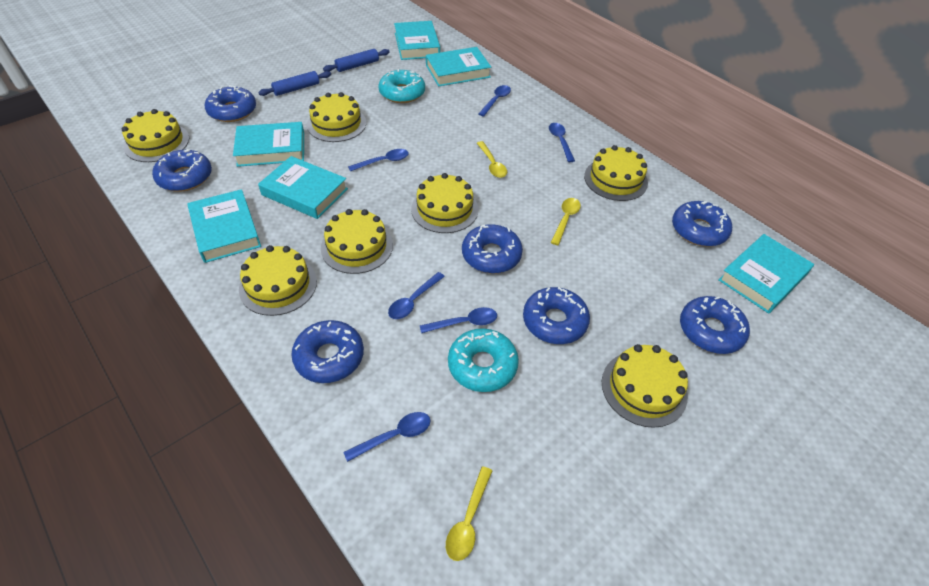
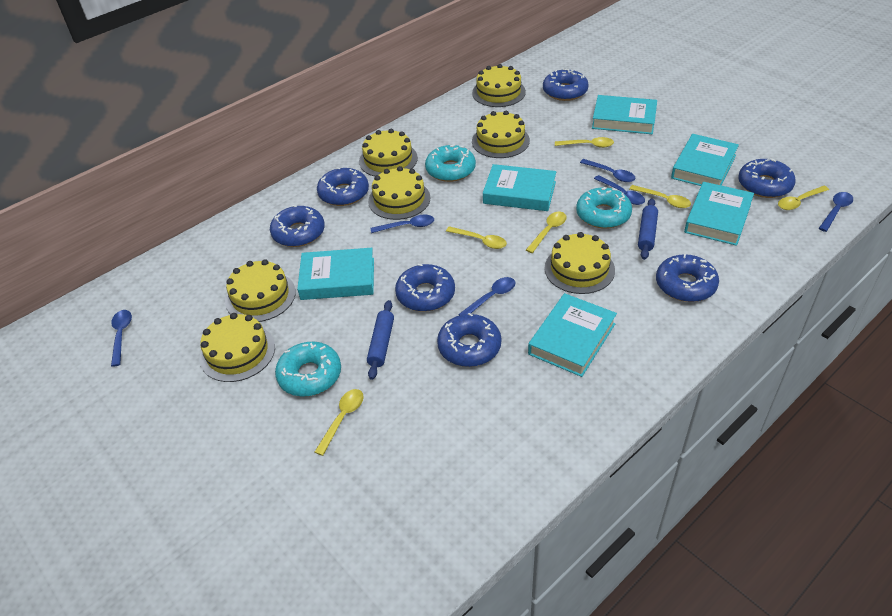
turquoise donut: 2 -> 3
yellow spoon: 3 -> 6

